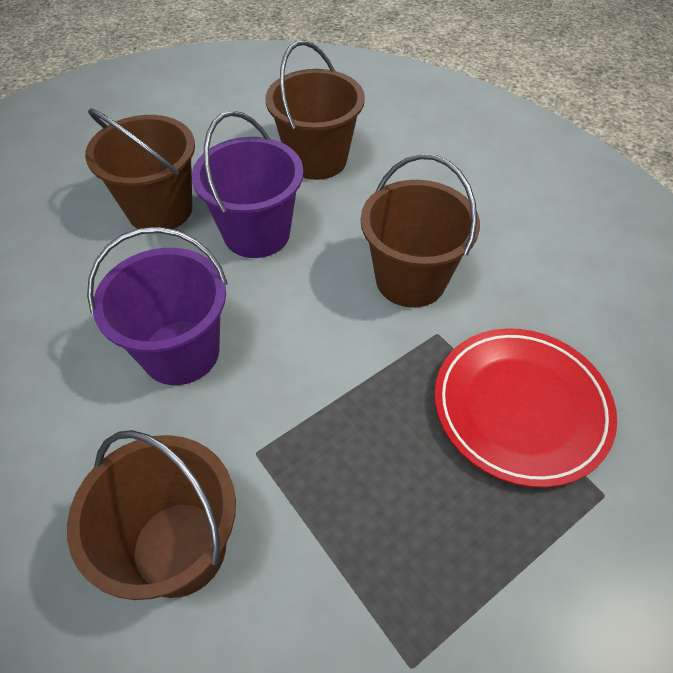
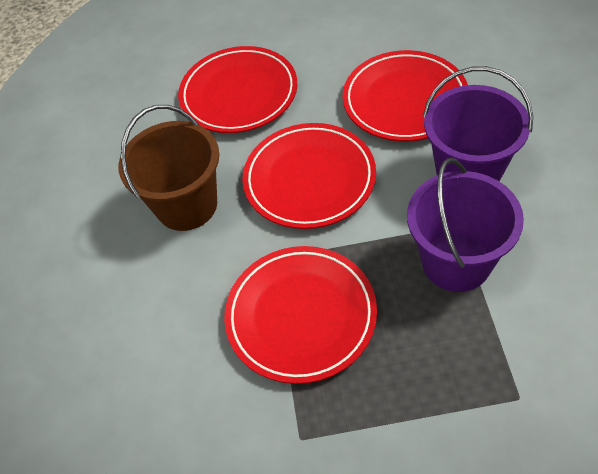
brown bucket: 4 -> 1
red plate: 1 -> 4

